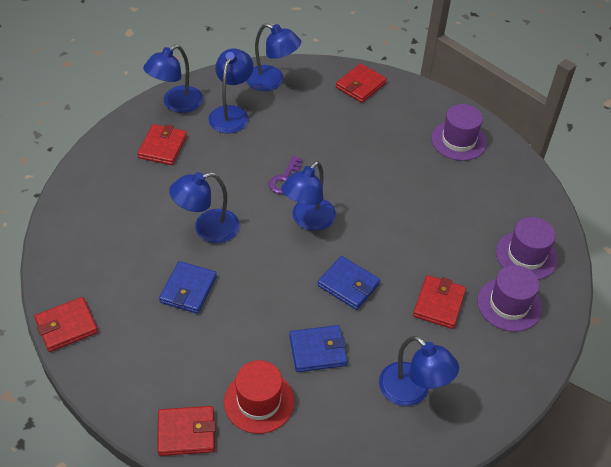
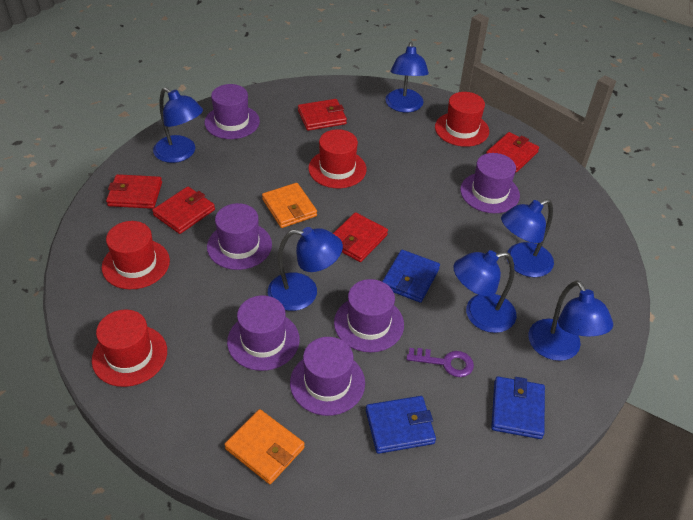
orange wallet: 0 -> 2
purple hat: 3 -> 6
red hat: 1 -> 4

